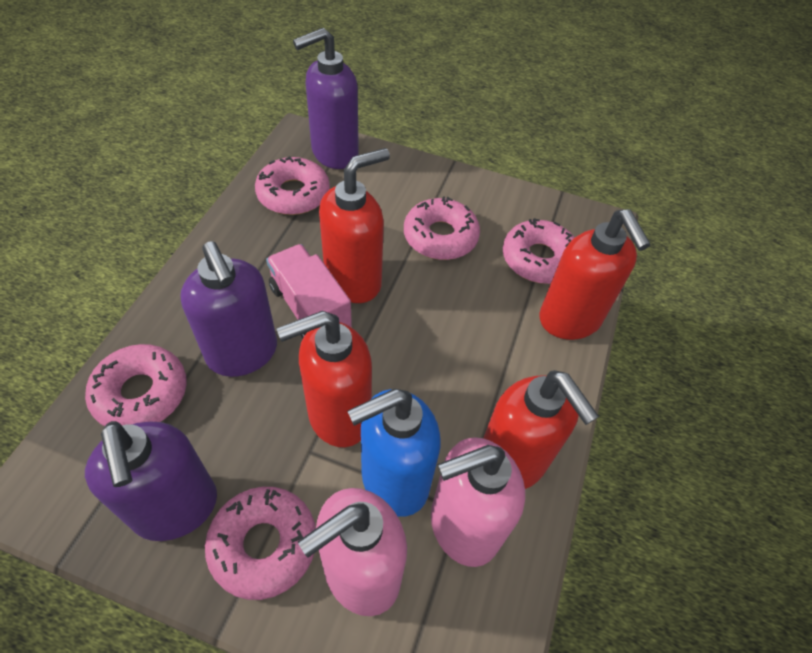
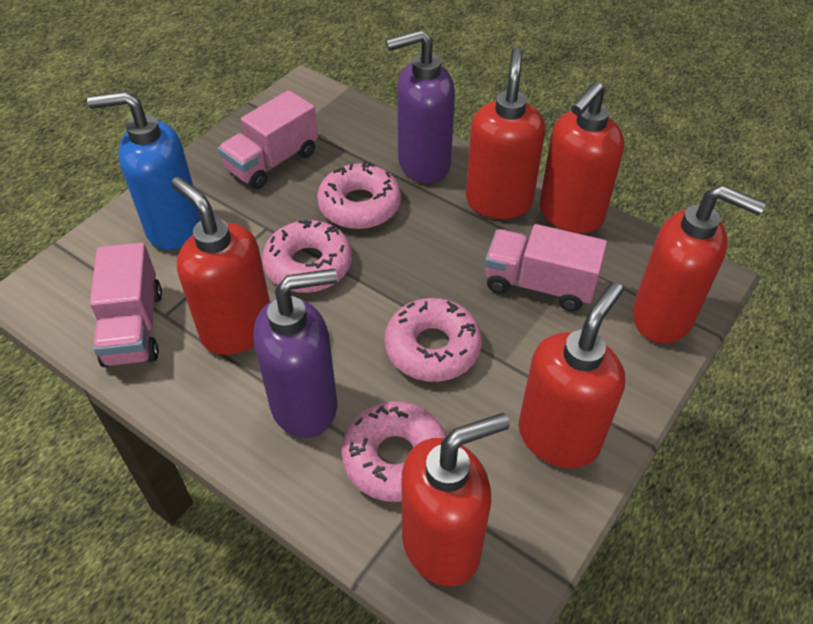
pink donut: 5 -> 4
pink soap dispenser: 2 -> 0
pink truck: 1 -> 3
purple soap dispenser: 3 -> 2
red soap dispenser: 4 -> 6

